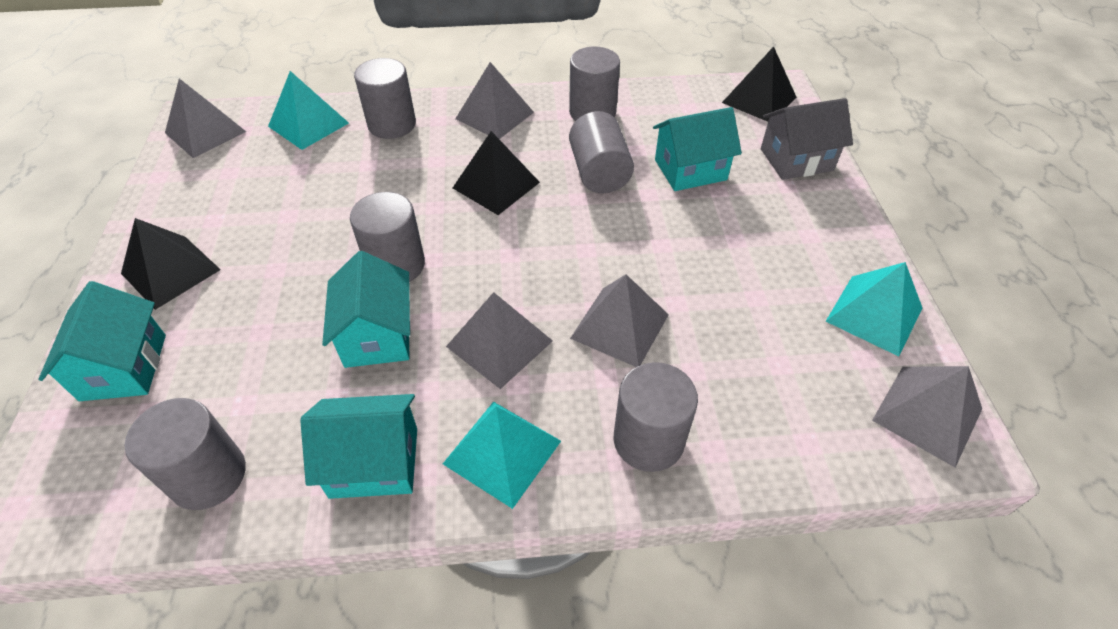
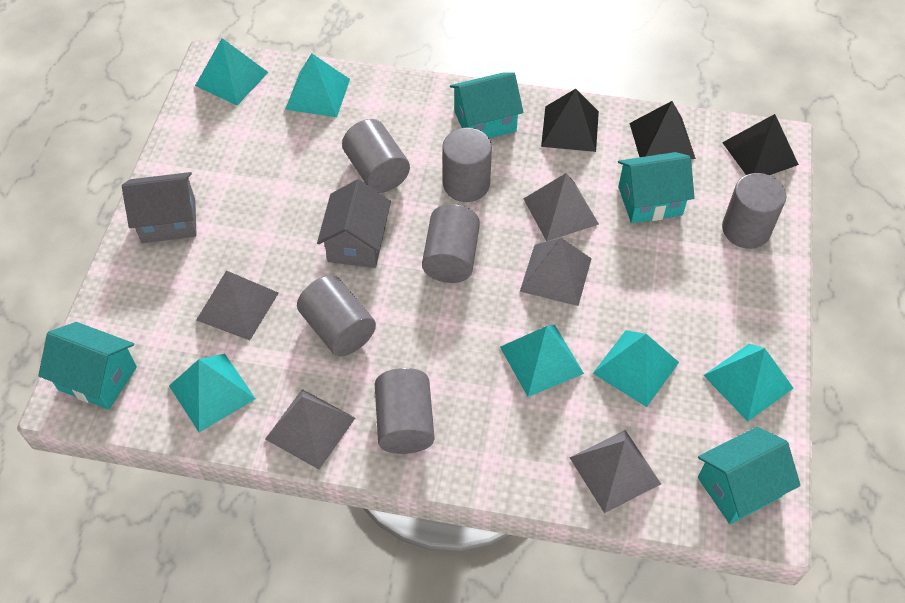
grey house: 1 -> 2
turquoise pyramid: 3 -> 6

